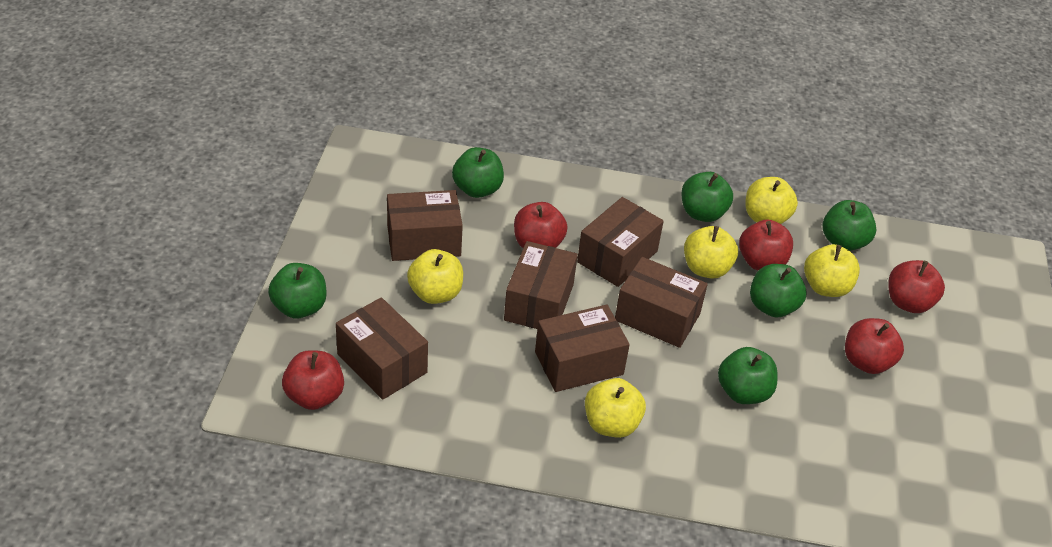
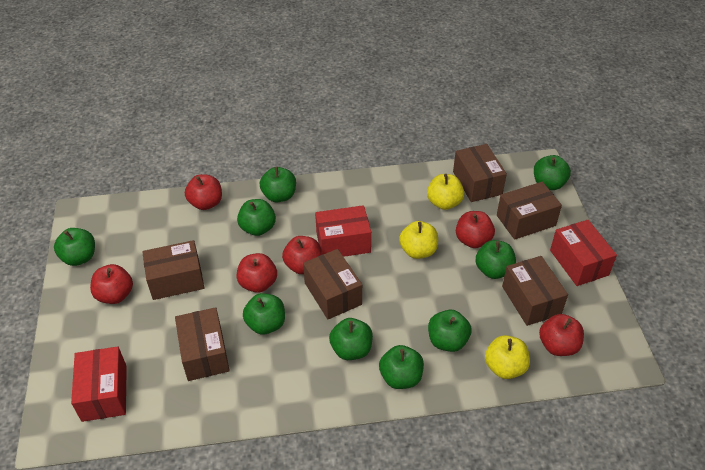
green apple: 6 -> 9
red apple: 5 -> 6
red box: 0 -> 3
yellow apple: 5 -> 3

